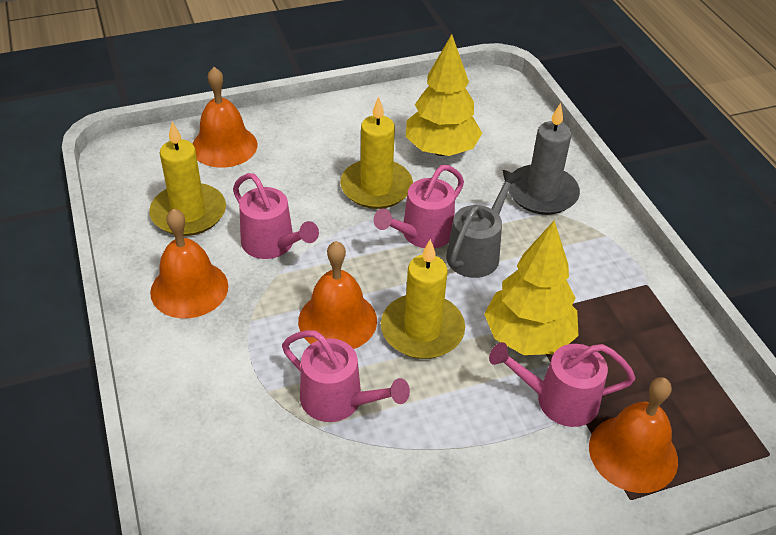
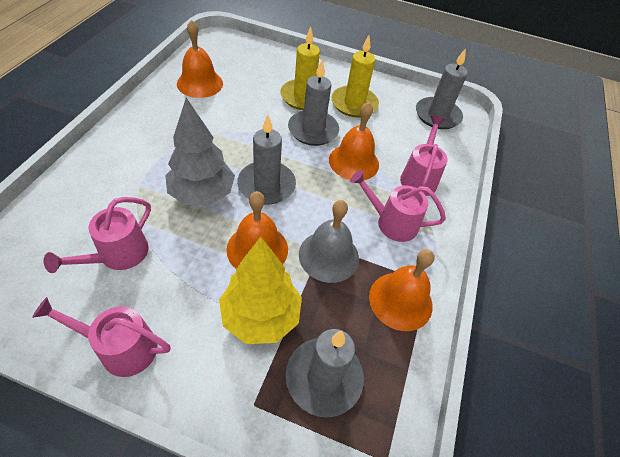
grey bell: 0 -> 1
grey candle: 1 -> 4
grey tree: 0 -> 1
grey watering can: 1 -> 0
yellow candle: 3 -> 2
yellow tree: 2 -> 1

